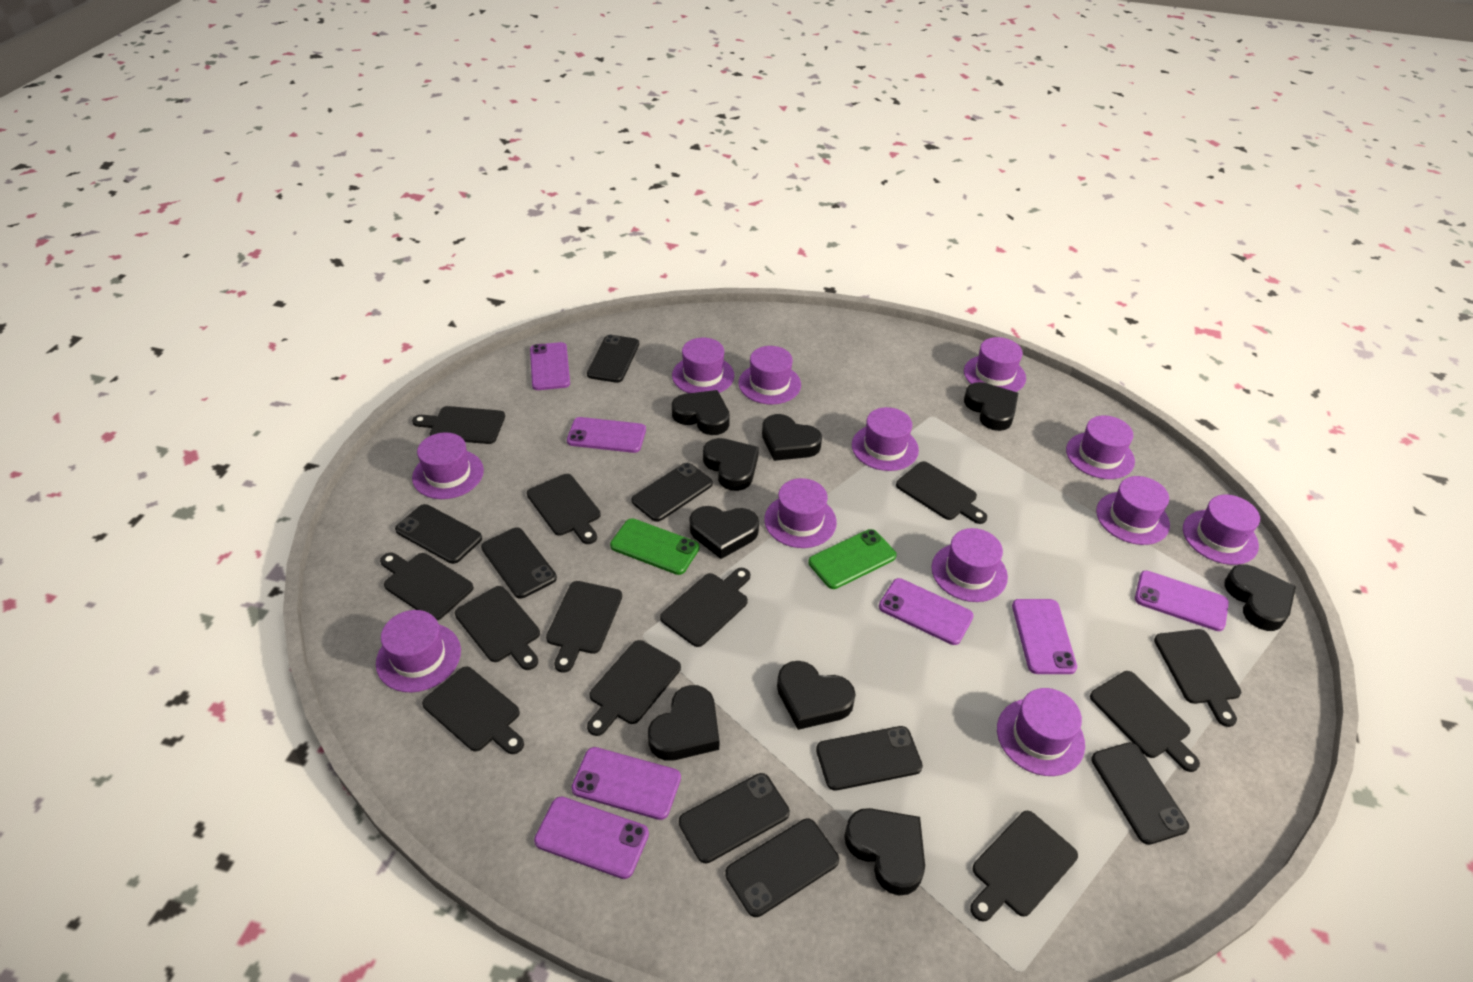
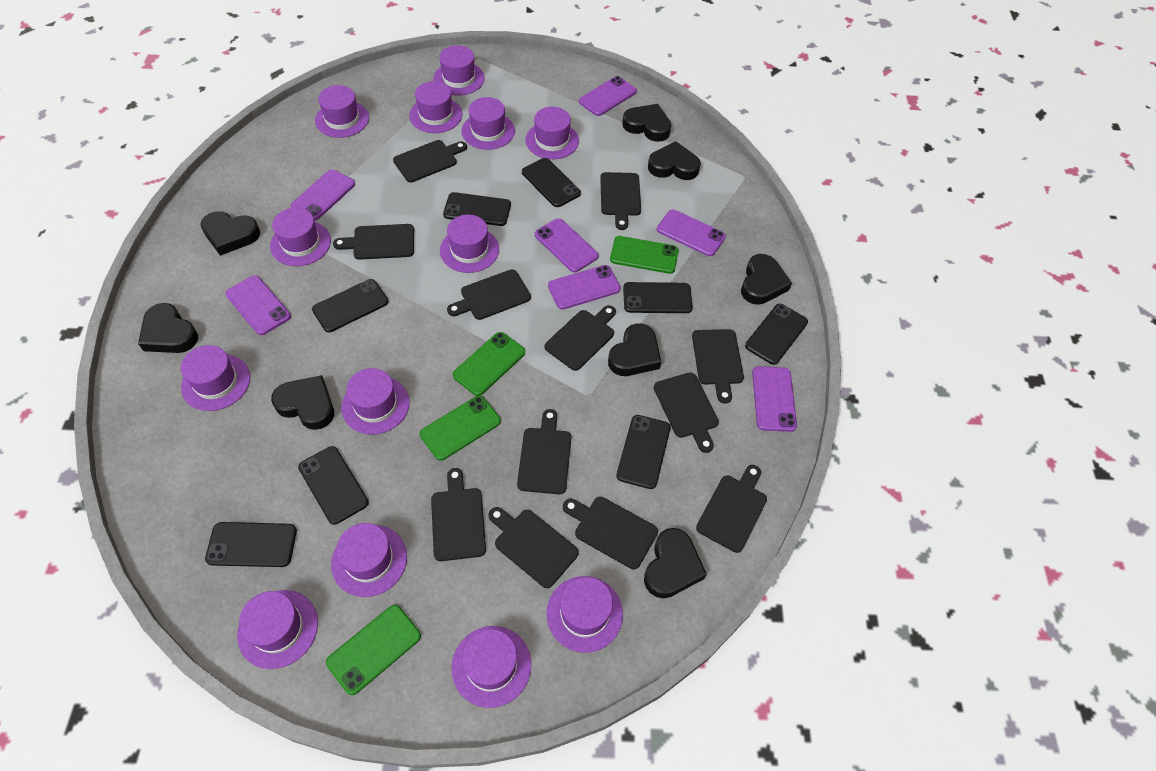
black heart: 9 -> 8
green phone: 2 -> 4
purple hat: 12 -> 13

